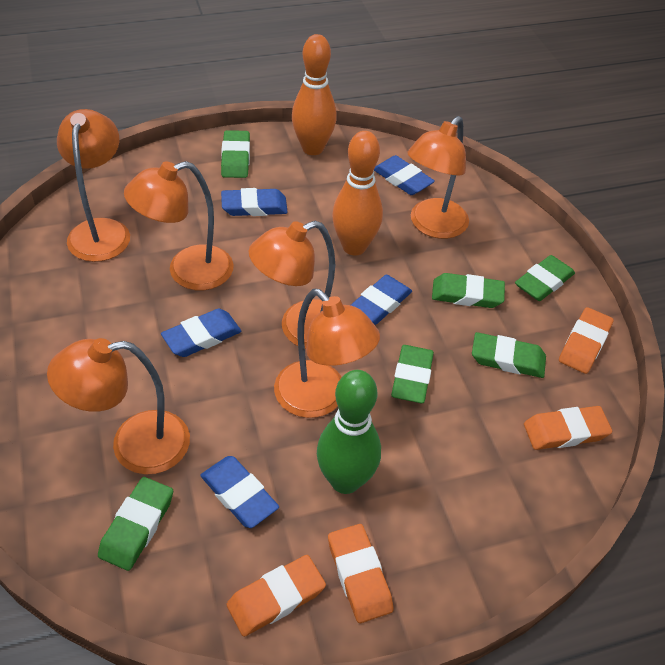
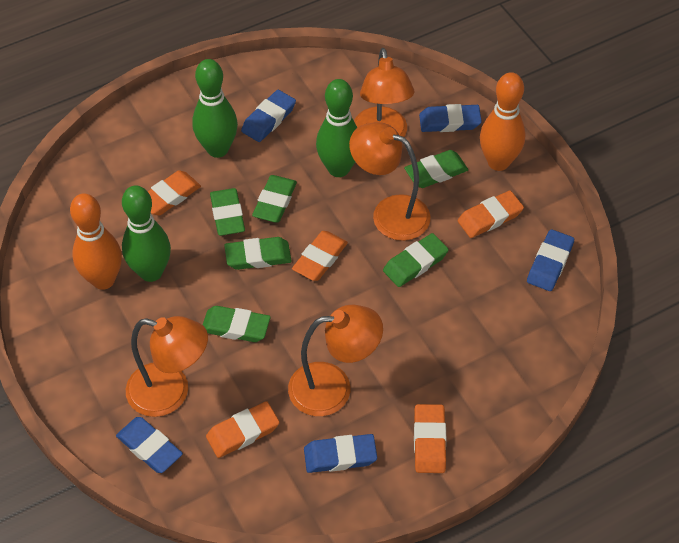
green bowling pin: 1 -> 3
orange eraser: 4 -> 5
orange lamp: 6 -> 4

